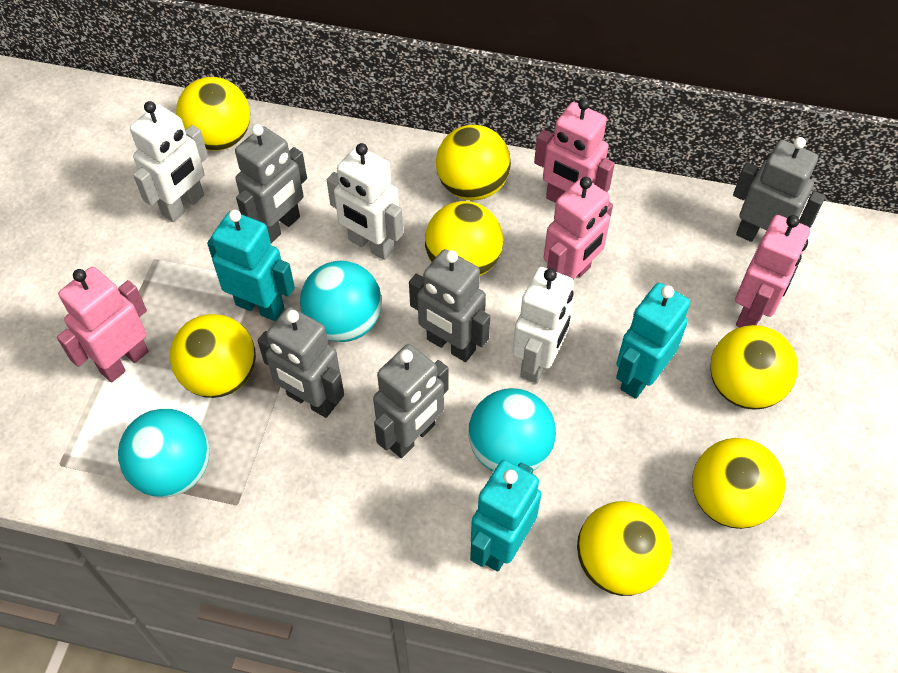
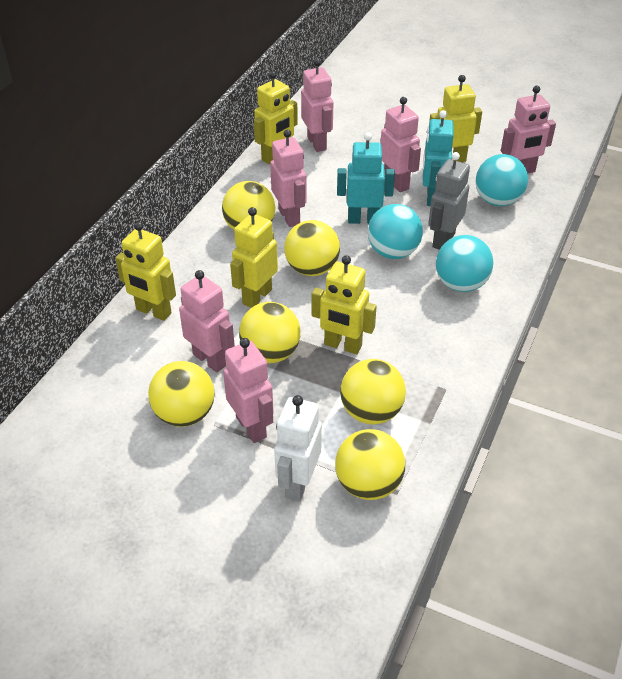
grey robot: 5 -> 1
pink robot: 4 -> 6
turquoise robot: 3 -> 2
white robot: 3 -> 1
yellow ball: 7 -> 6
yellow robot: 0 -> 5

